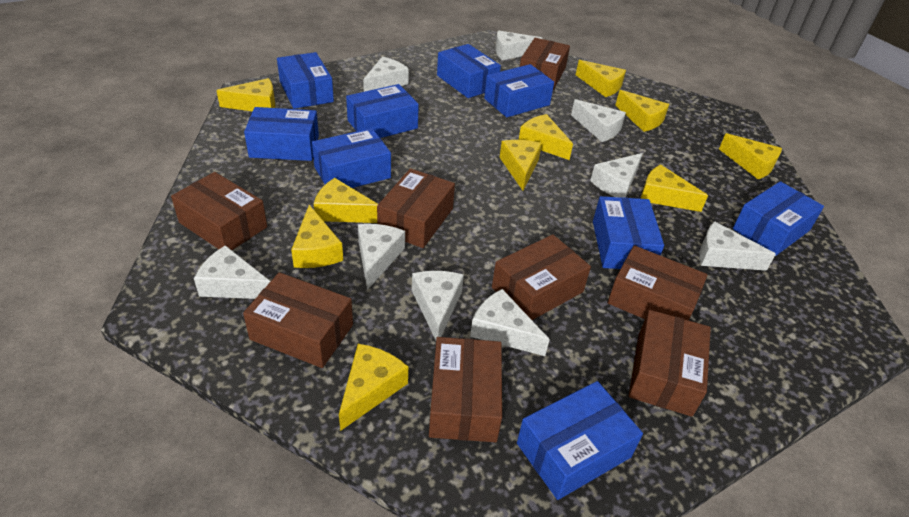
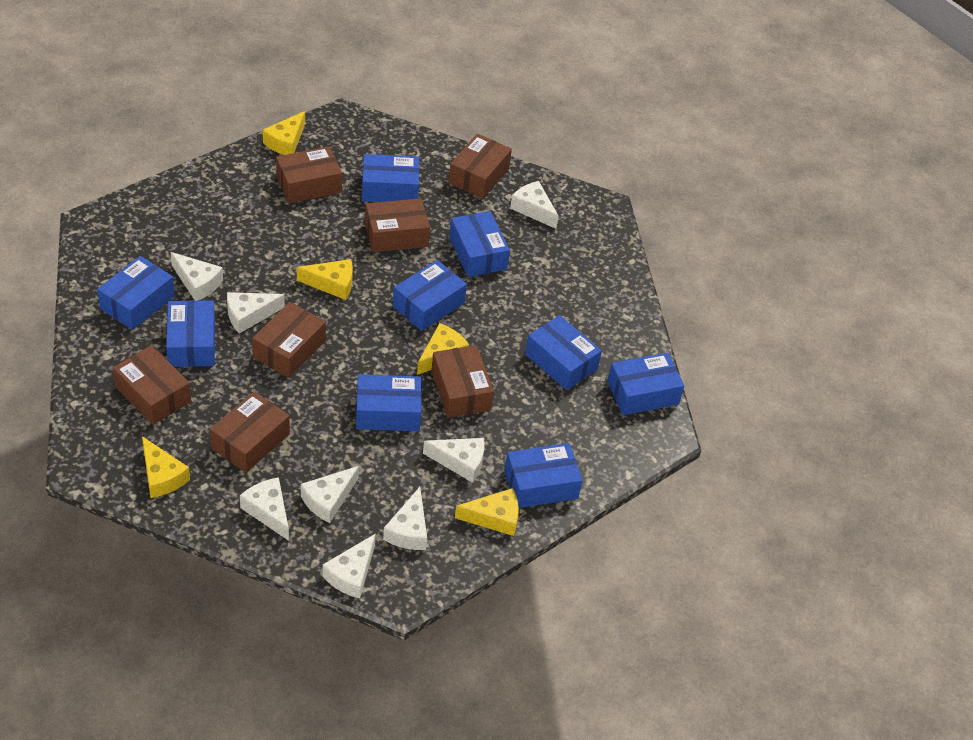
brown box: 8 -> 7
white cheese: 9 -> 8
yellow cheese: 10 -> 5

